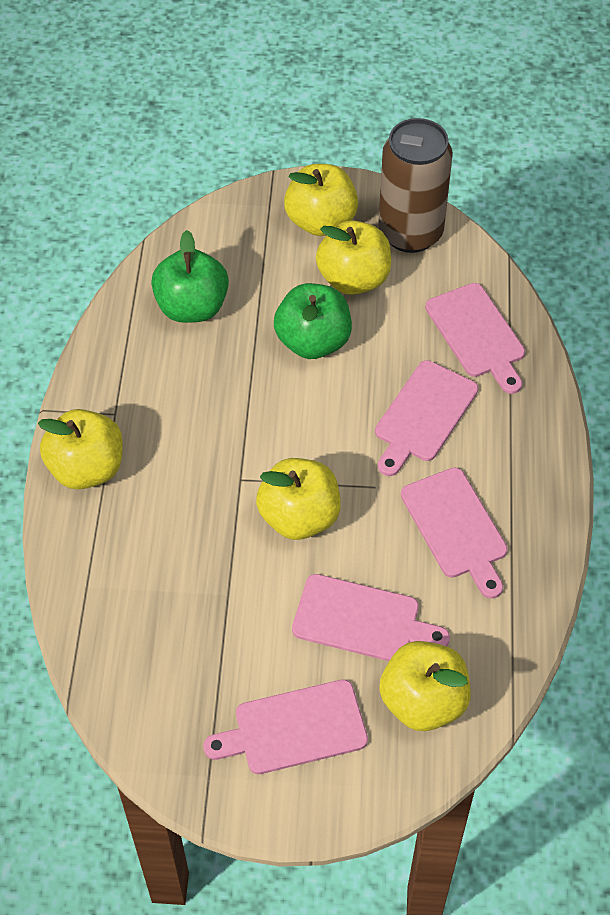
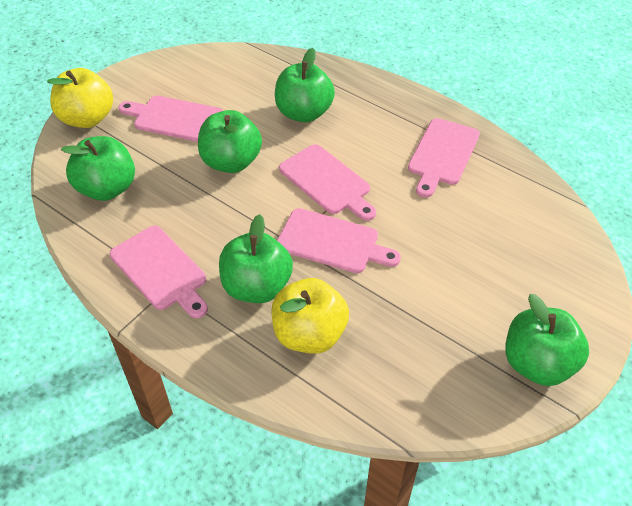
brown can: 1 -> 0
green apple: 2 -> 5
yellow apple: 5 -> 2

